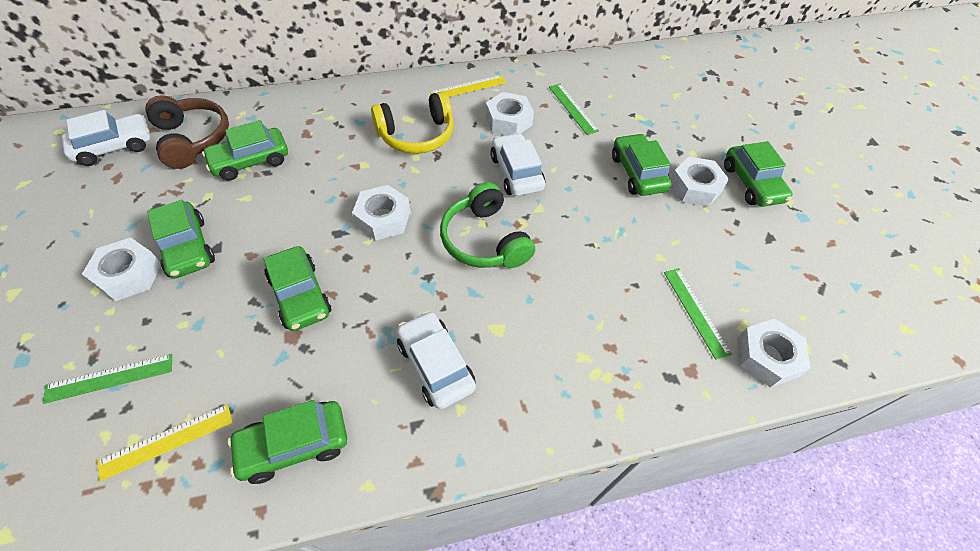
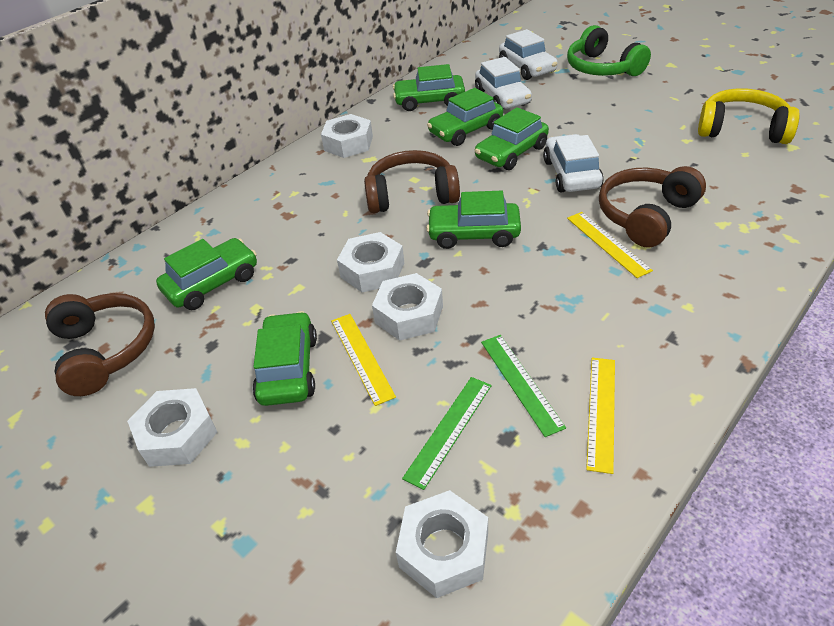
brown headphones: 1 -> 3
green ruler: 3 -> 2
yellow ruler: 2 -> 3

